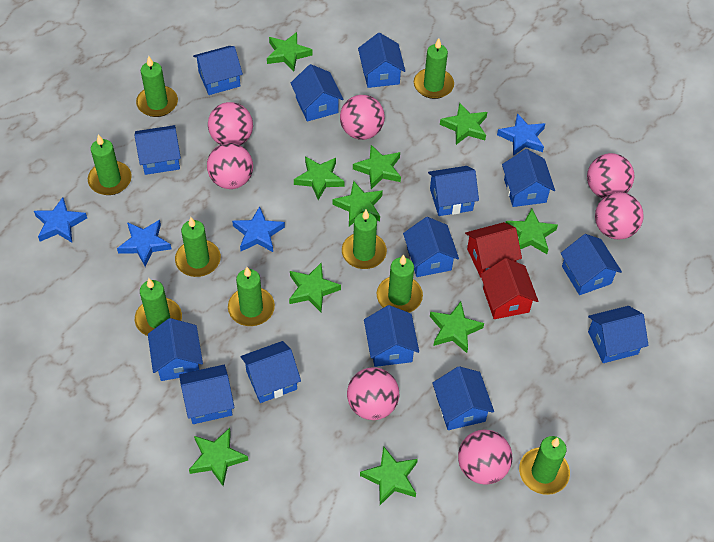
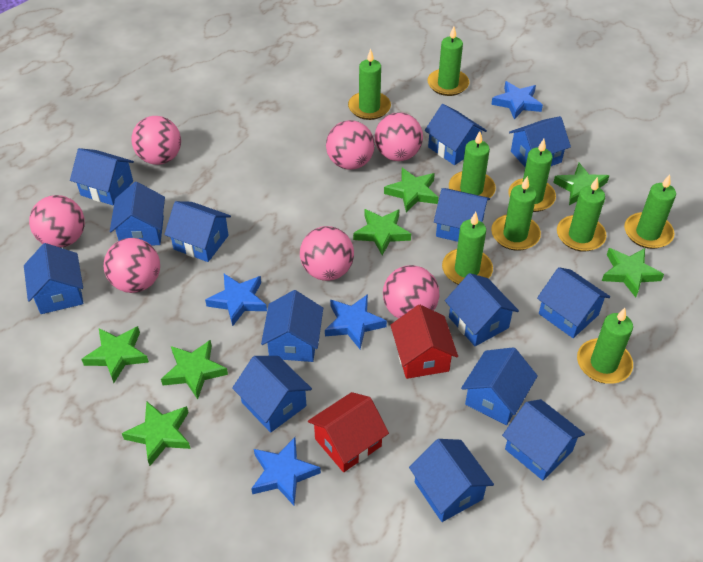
green star: 10 -> 7

